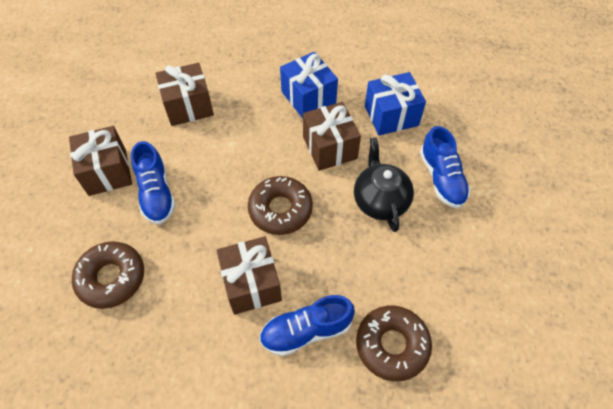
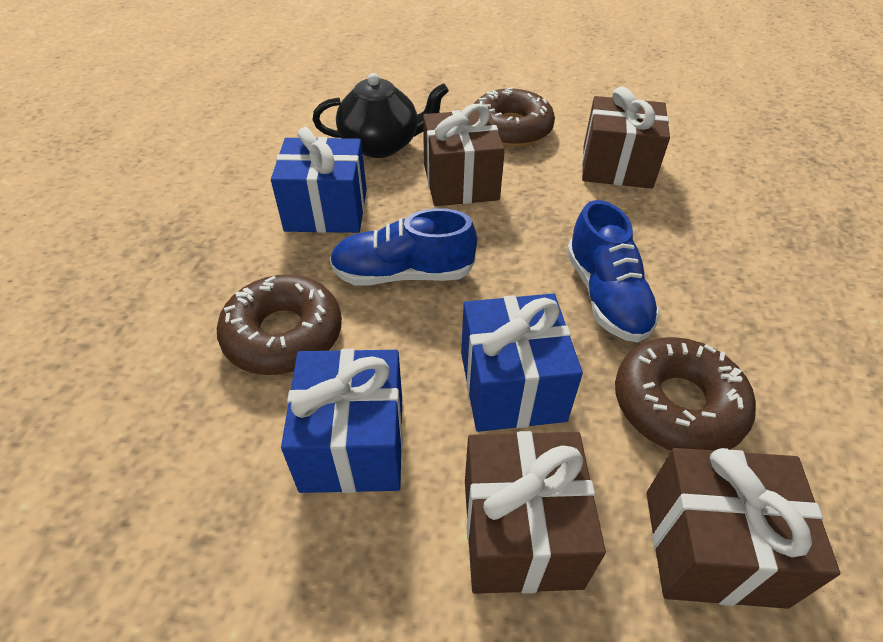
blue gift: 2 -> 3
blue shoe: 3 -> 2

